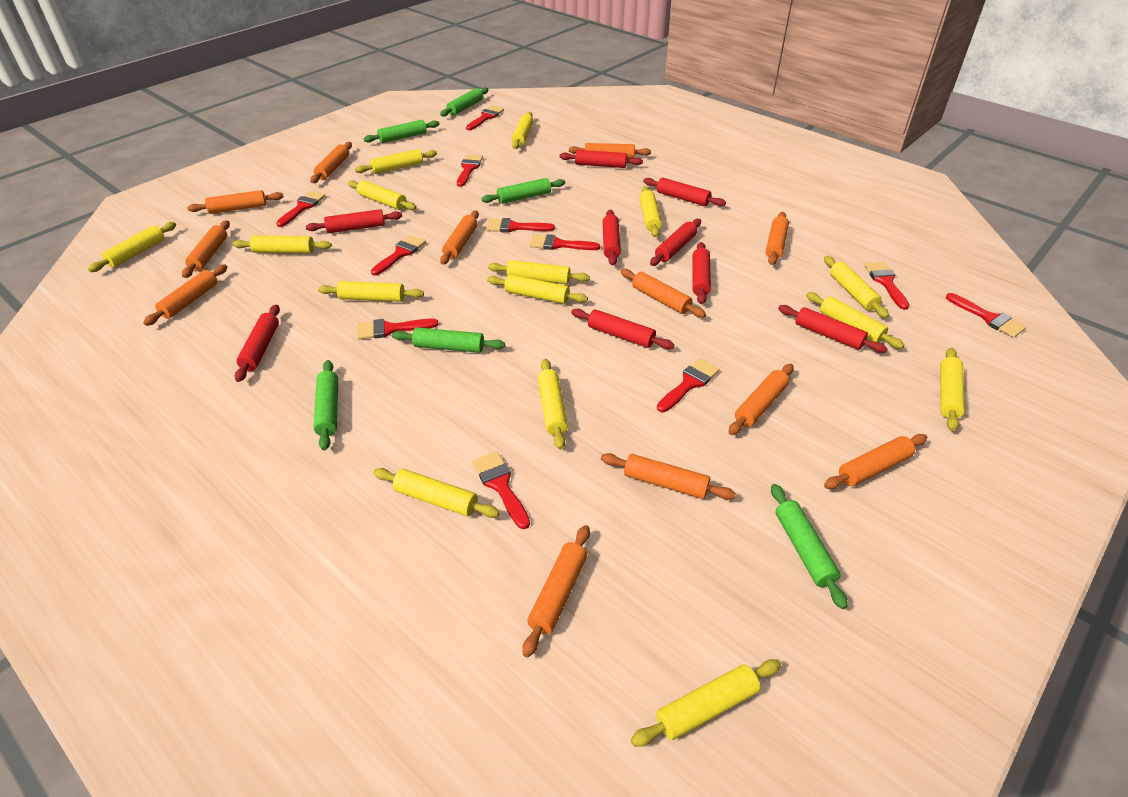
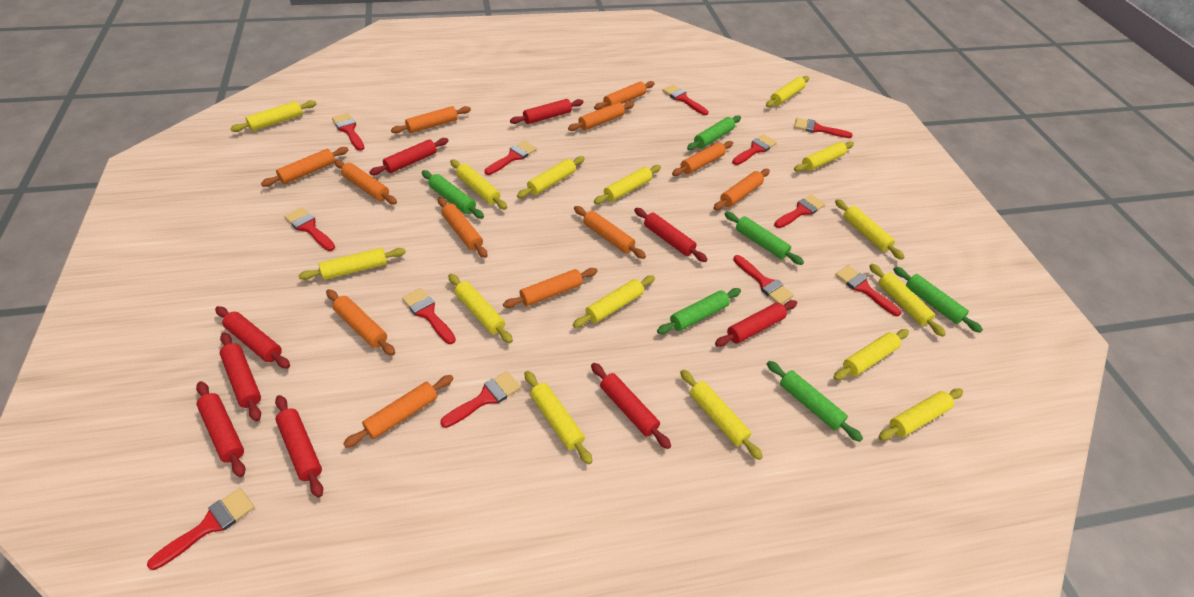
red brush: 11 -> 12

